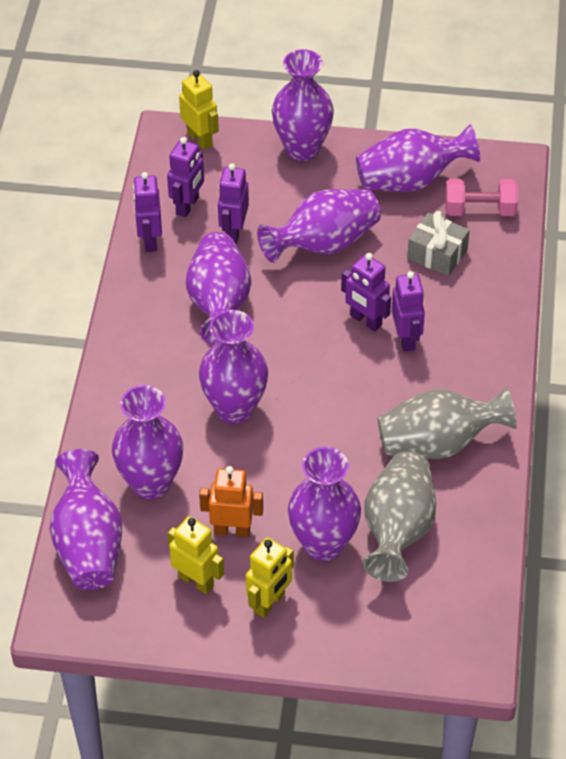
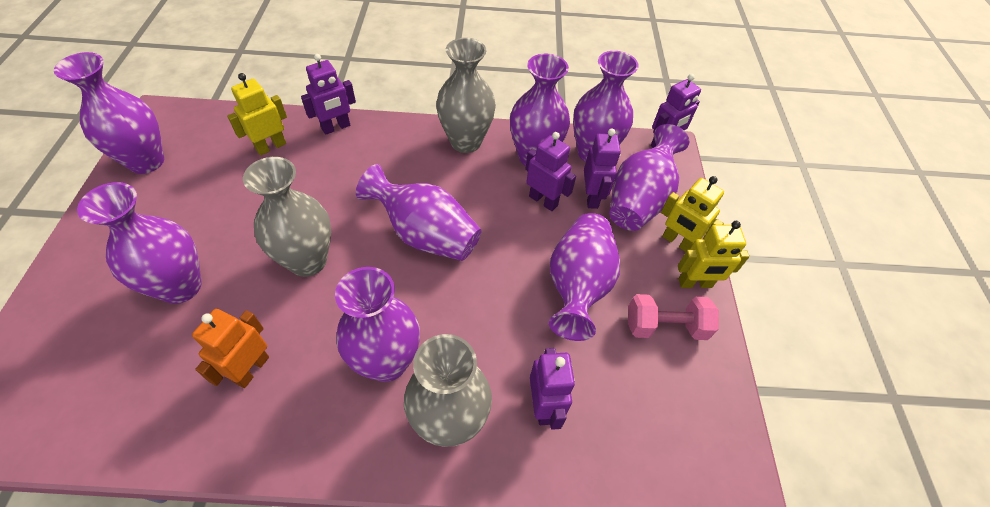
grey gift: 1 -> 0
grey vase: 2 -> 3

